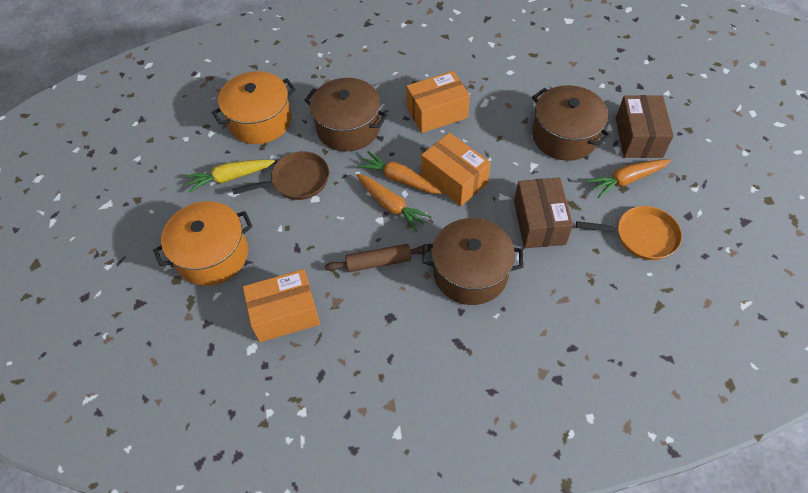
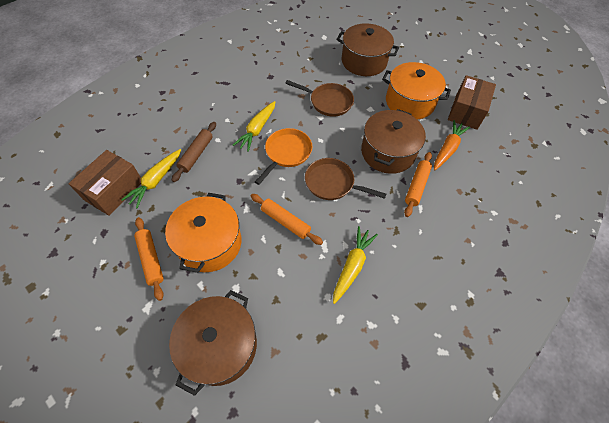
brown pan: 1 -> 2
orange box: 3 -> 0
orange carrot: 3 -> 1
orange rolling pin: 0 -> 3
yellow carrot: 1 -> 3

